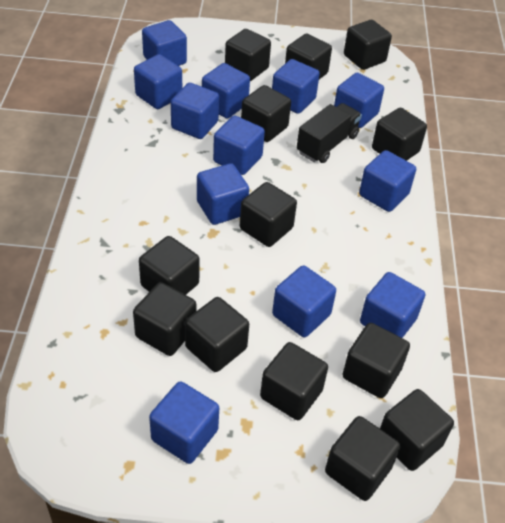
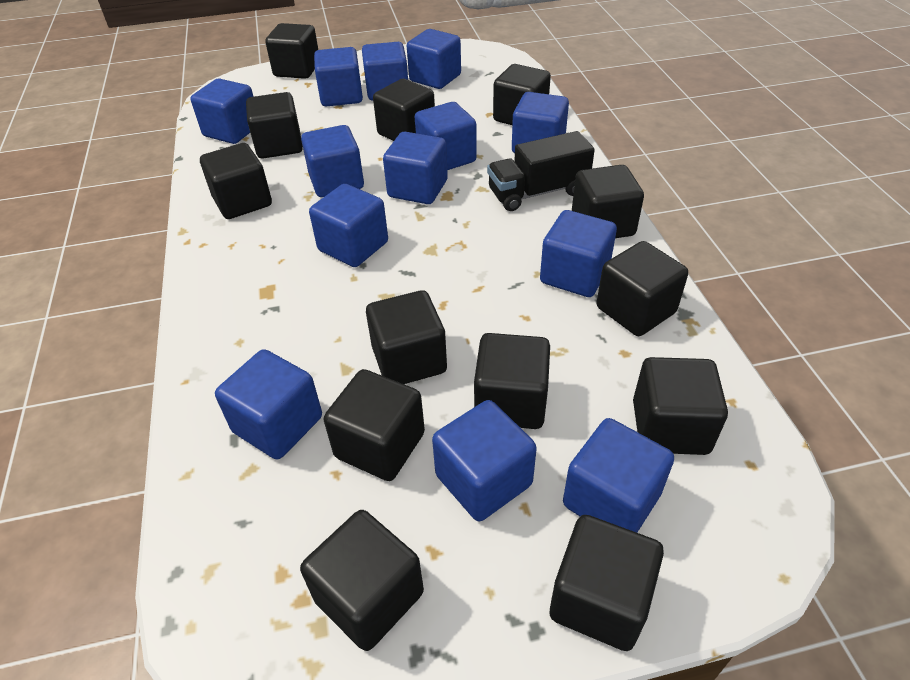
blue cube: 12 -> 13

